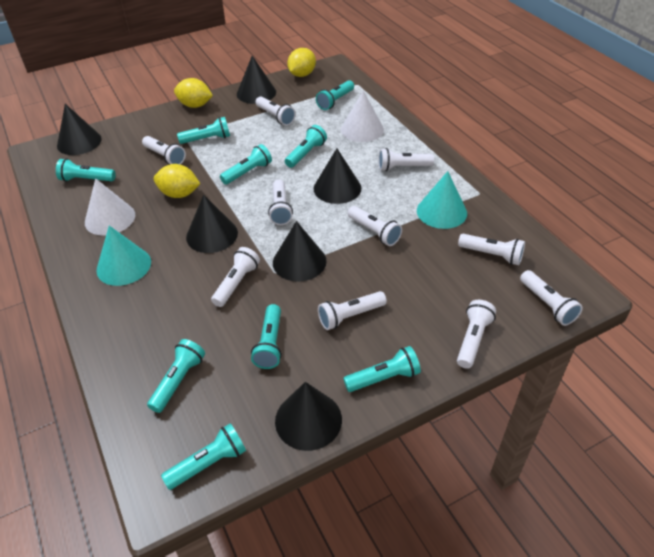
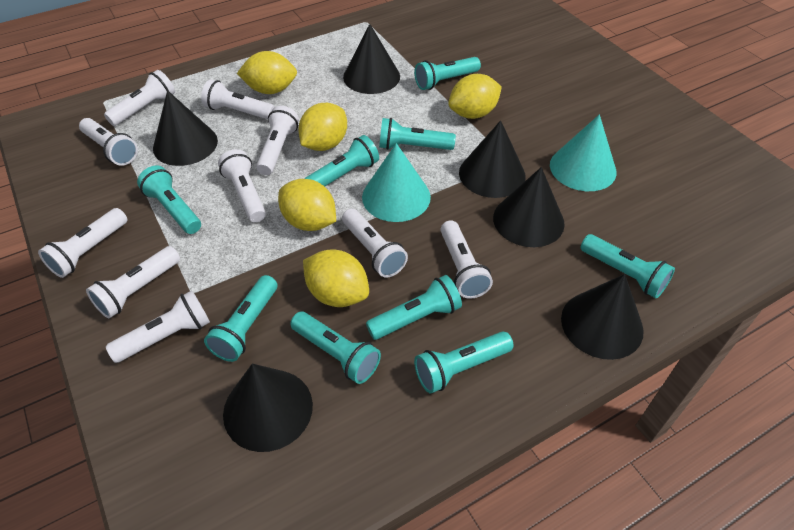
white cone: 2 -> 0
yellow lemon: 3 -> 5

